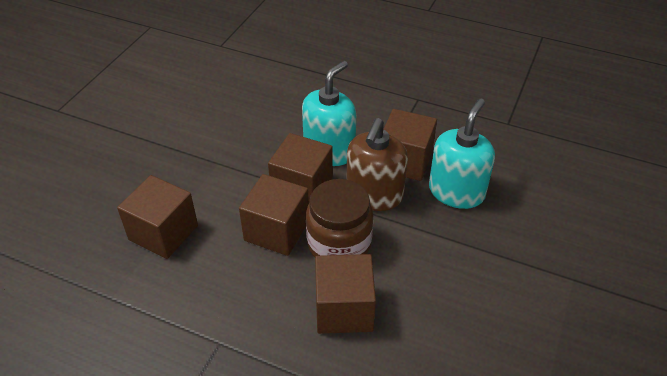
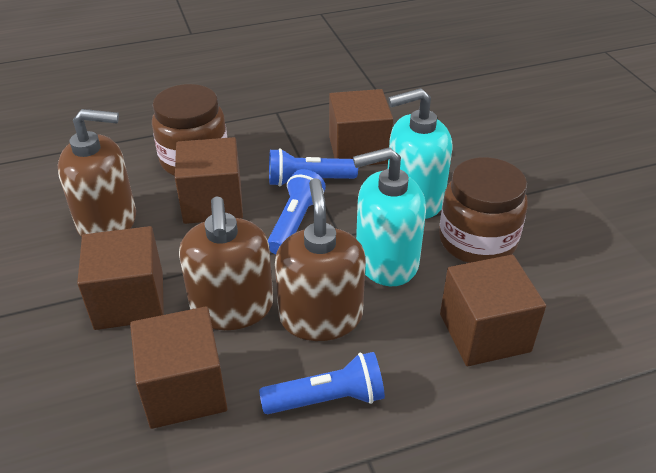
blue flashlight: 0 -> 3
brown jar: 1 -> 2
brown soap dispenser: 1 -> 3

